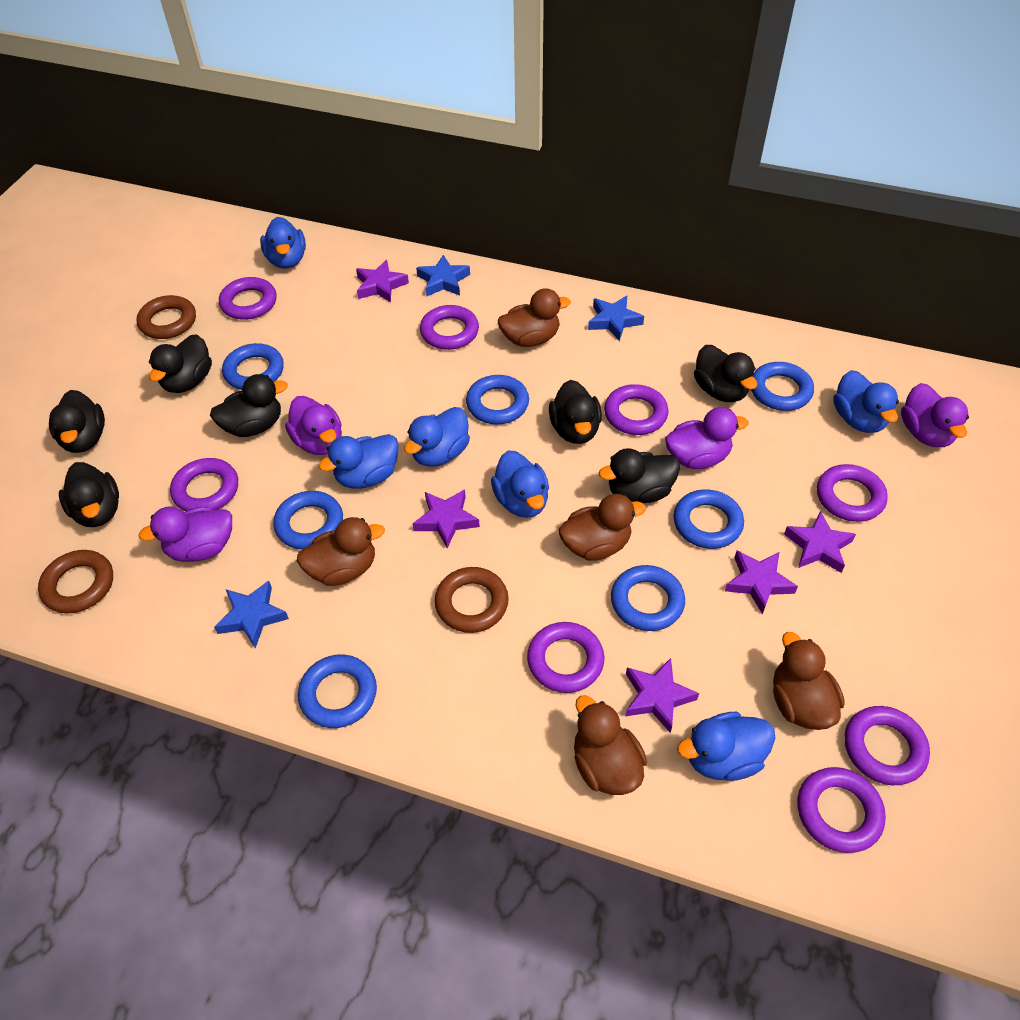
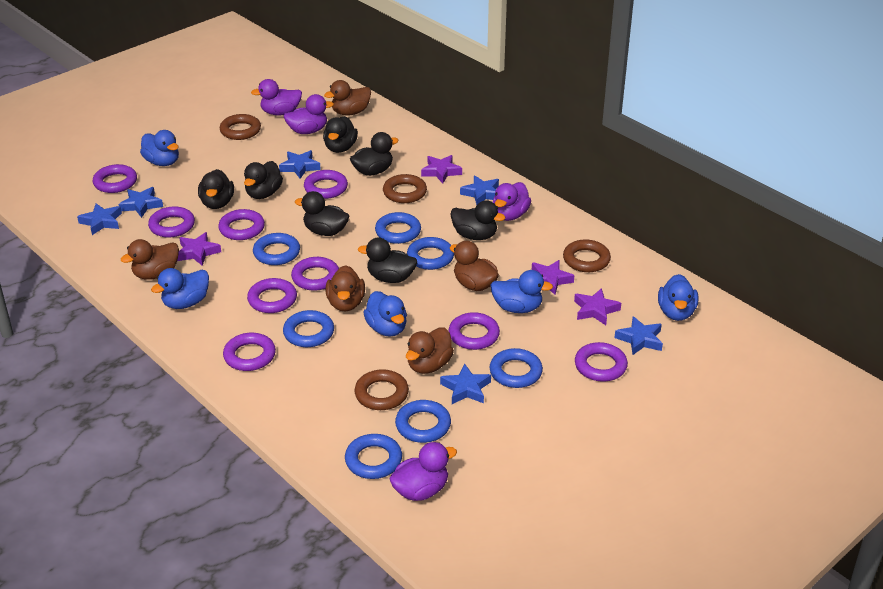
blue duck: 6 -> 5
blue star: 3 -> 6
brown ring: 3 -> 4
purple ring: 8 -> 9
purple star: 5 -> 4

